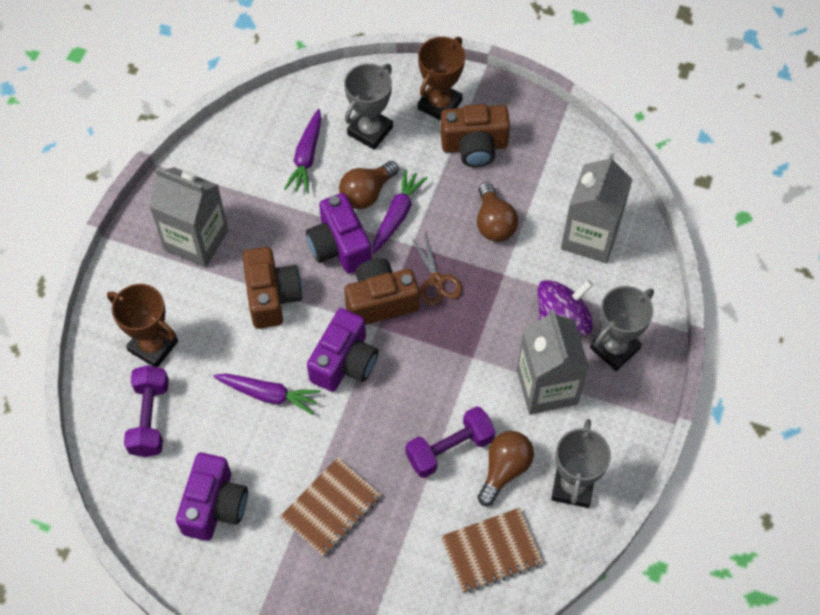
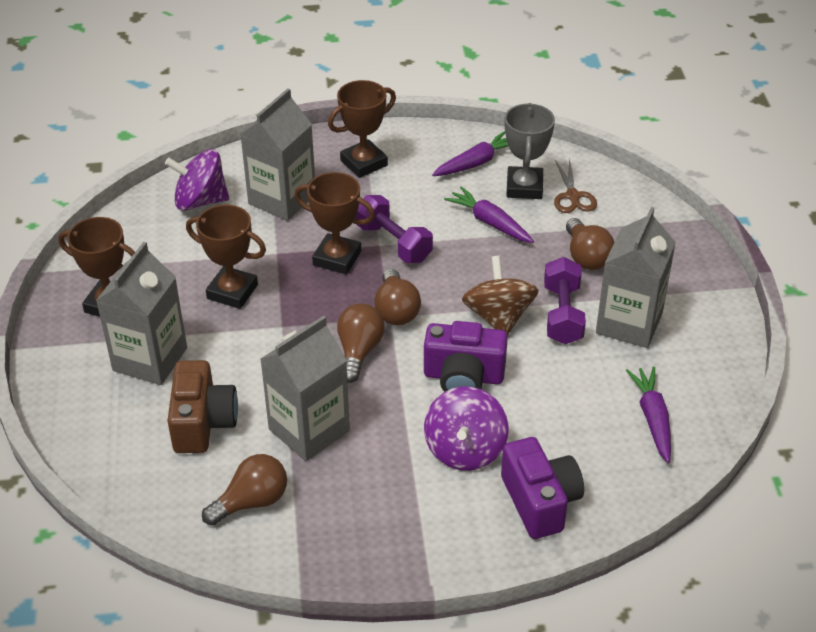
brown camera: 3 -> 1
brown light bulb: 3 -> 4
brown notebook: 2 -> 0
brown spinning top: 0 -> 1
brown trophy: 2 -> 4
grey carton: 3 -> 4
grey trophy: 3 -> 1
purple camera: 3 -> 2
purple spinning top: 1 -> 2

